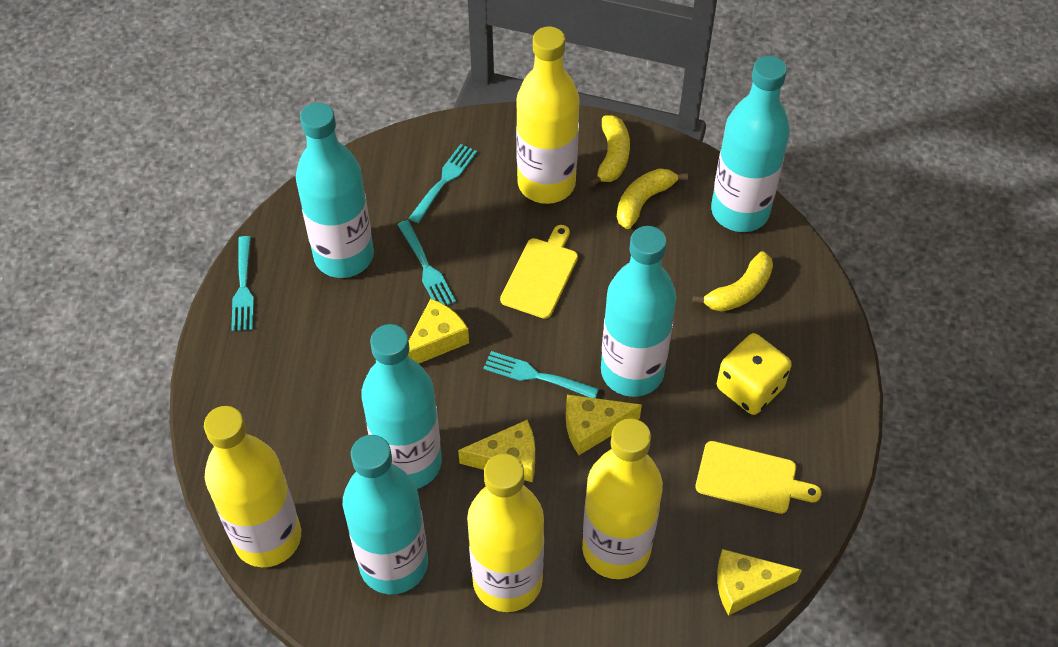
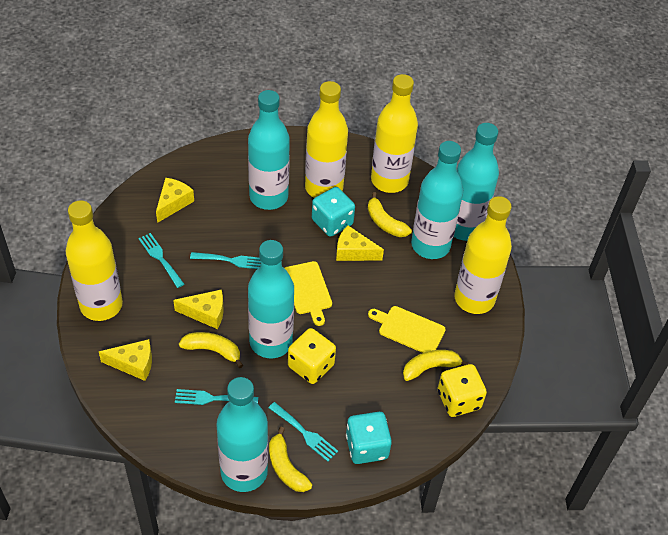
turquoise dice: 0 -> 2
yellow banana: 3 -> 4
yellow dice: 1 -> 2

